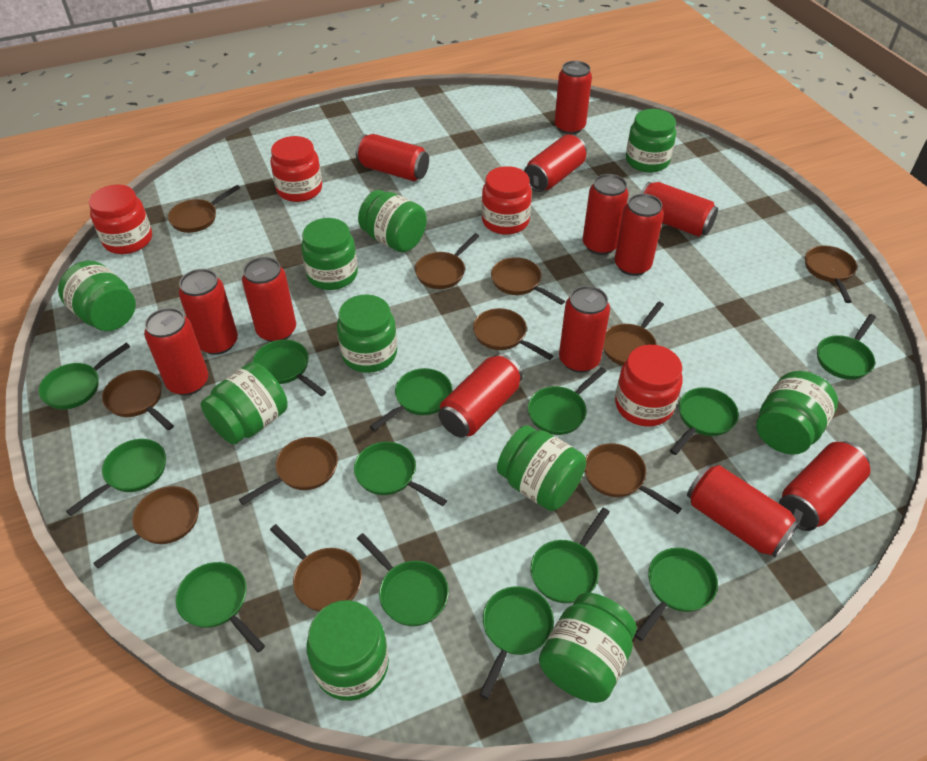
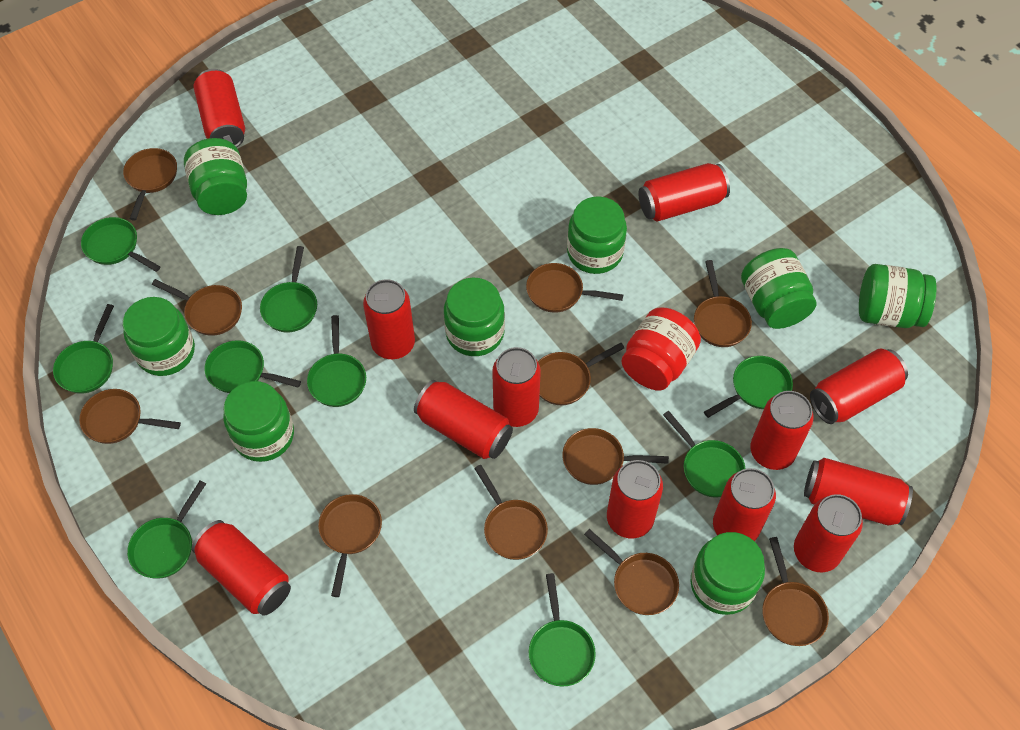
green jar: 10 -> 8
green pan: 13 -> 9
red can: 13 -> 12
red jar: 4 -> 1

